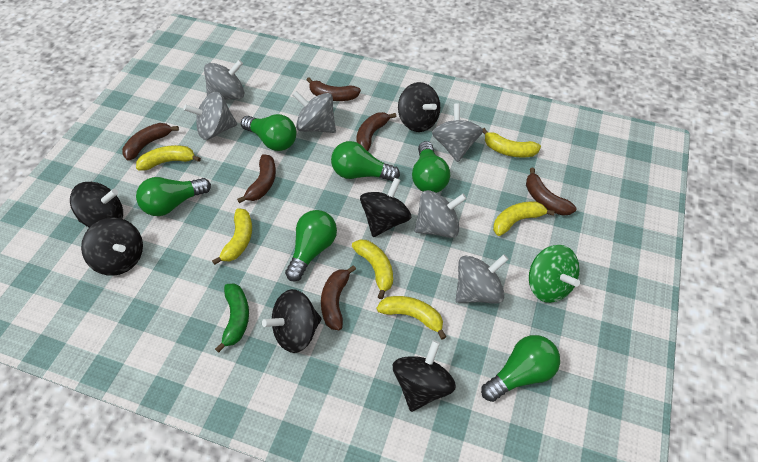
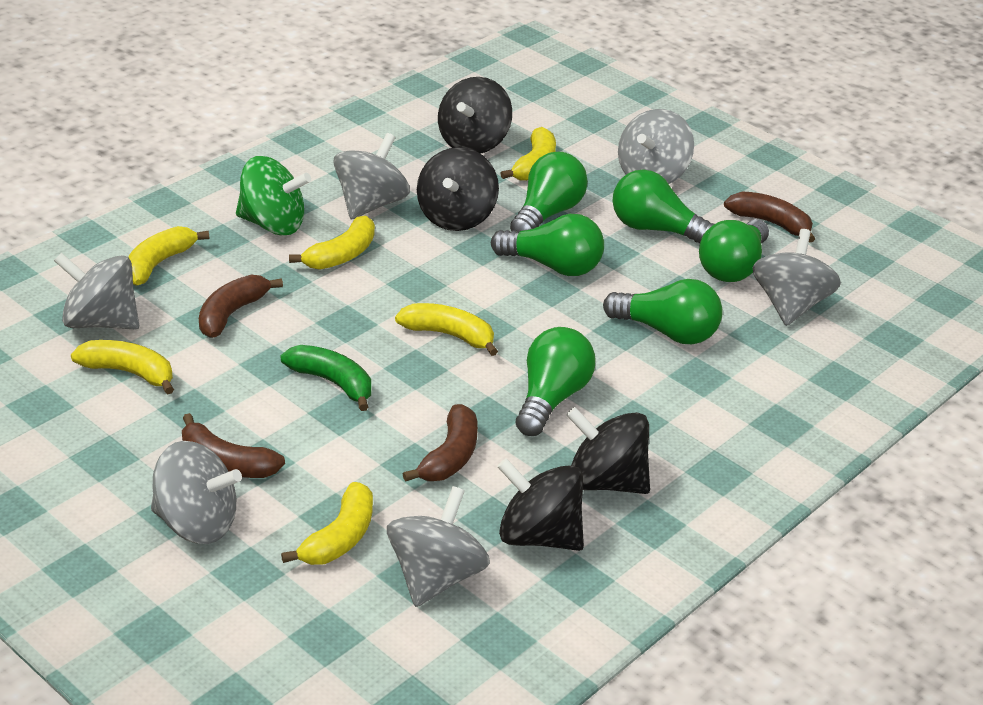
black spinning top: 6 -> 4
brown banana: 6 -> 4

